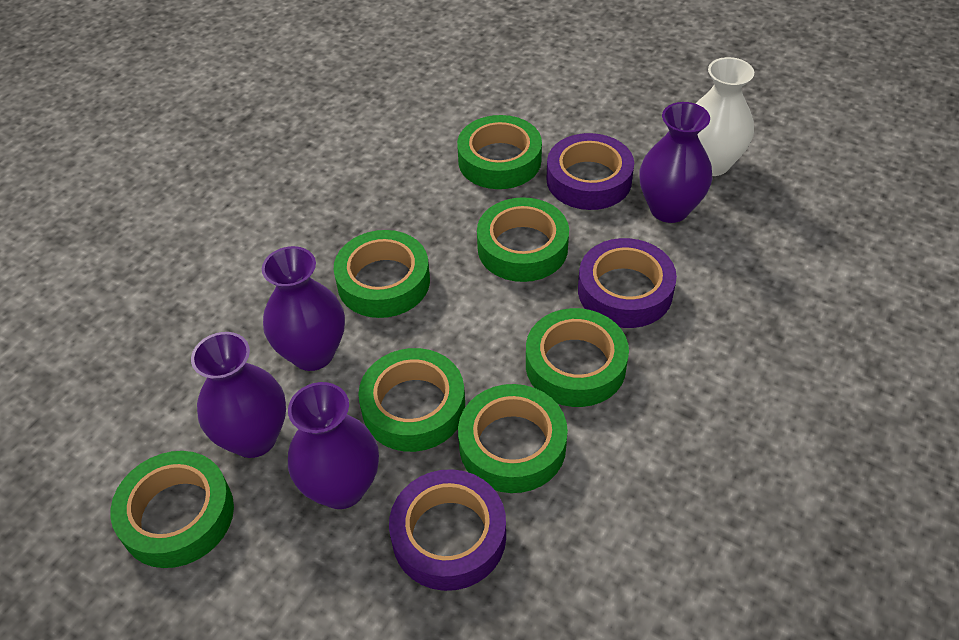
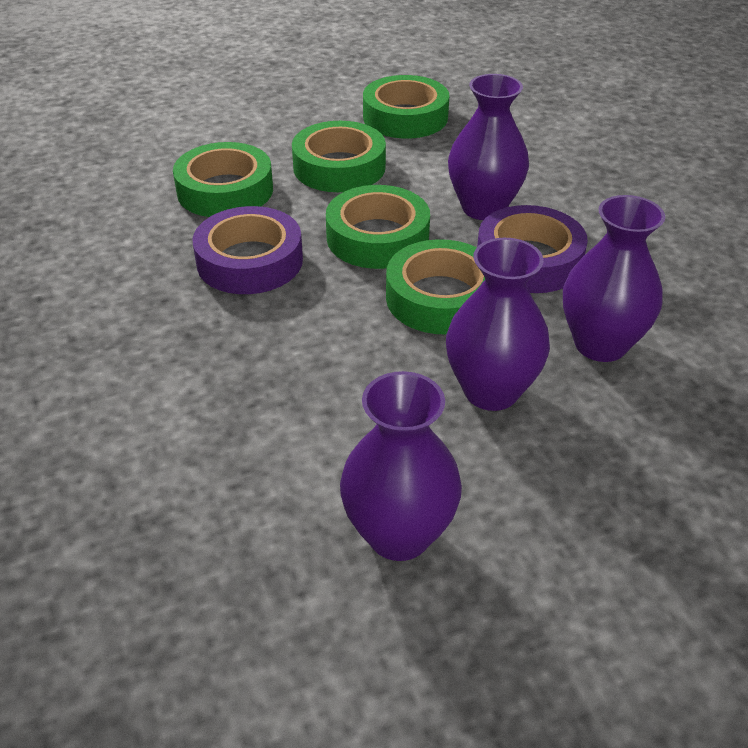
green tape: 7 -> 5
purple tape: 3 -> 2
white vase: 1 -> 0

